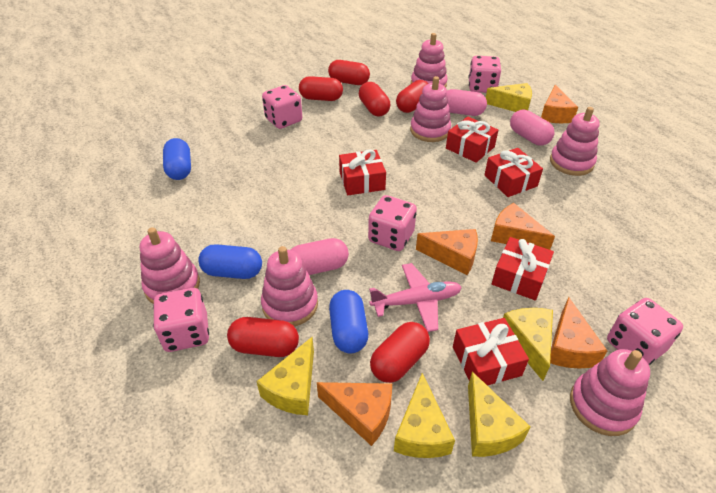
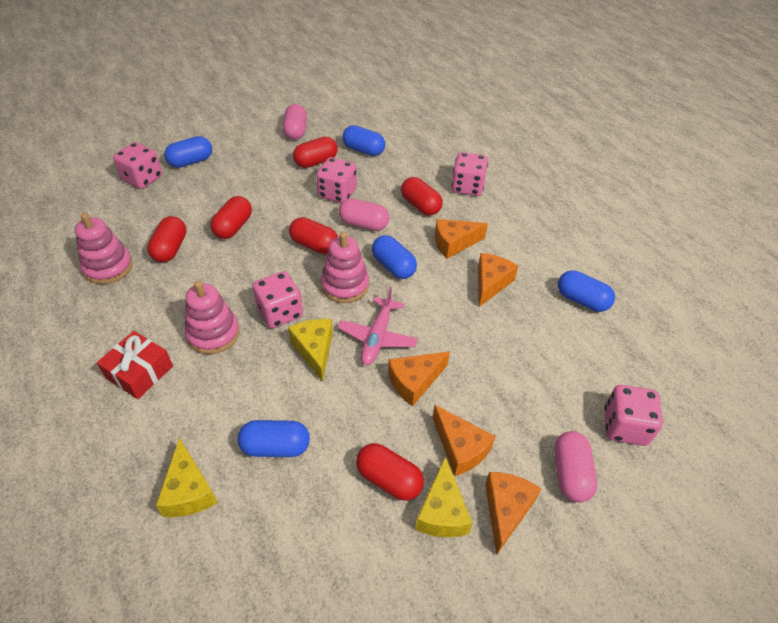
blue capsule: 3 -> 5
pink stacking toy: 6 -> 3
red gift: 5 -> 1
yellow cheese: 5 -> 3

